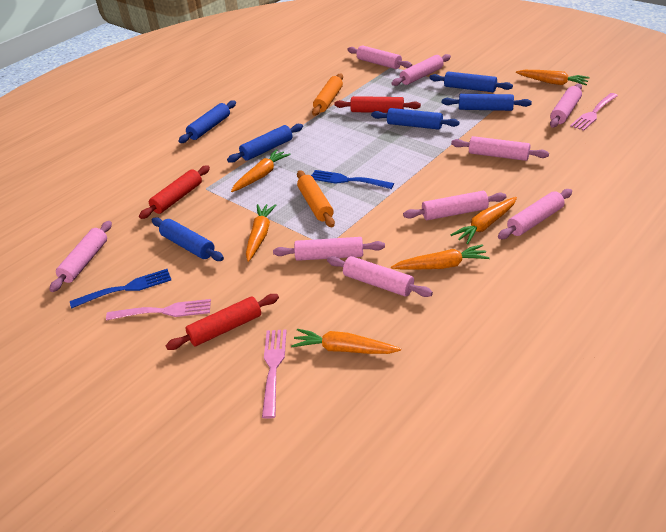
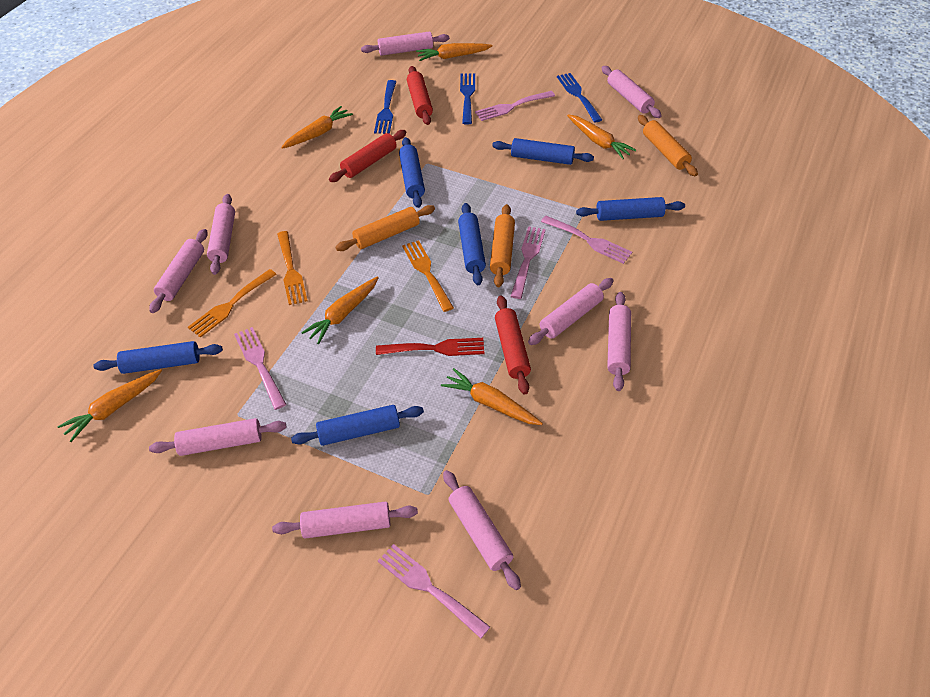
blue fork: 2 -> 3
orange fork: 0 -> 3
orange rolling pin: 2 -> 3
pink fork: 3 -> 5
red fork: 0 -> 1

